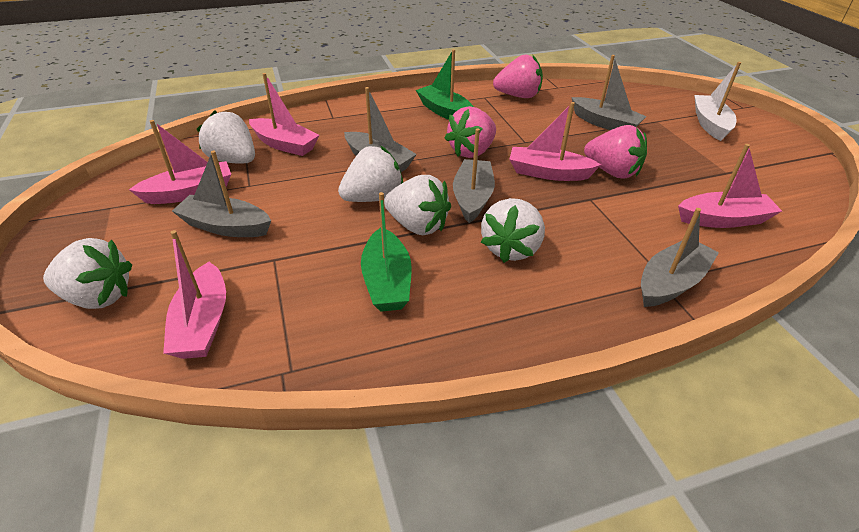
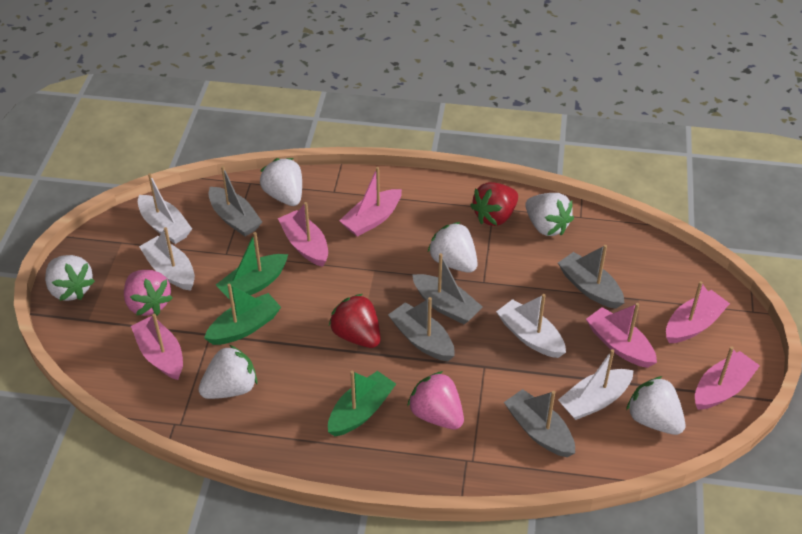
green boat: 2 -> 3
pink boat: 5 -> 6
pink strawberry: 3 -> 2
red strawberry: 0 -> 2
white boat: 1 -> 4
white strawberry: 5 -> 6

